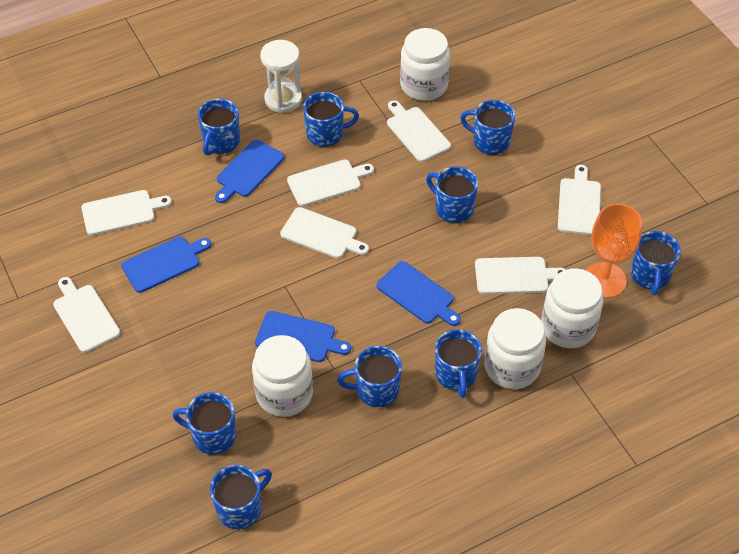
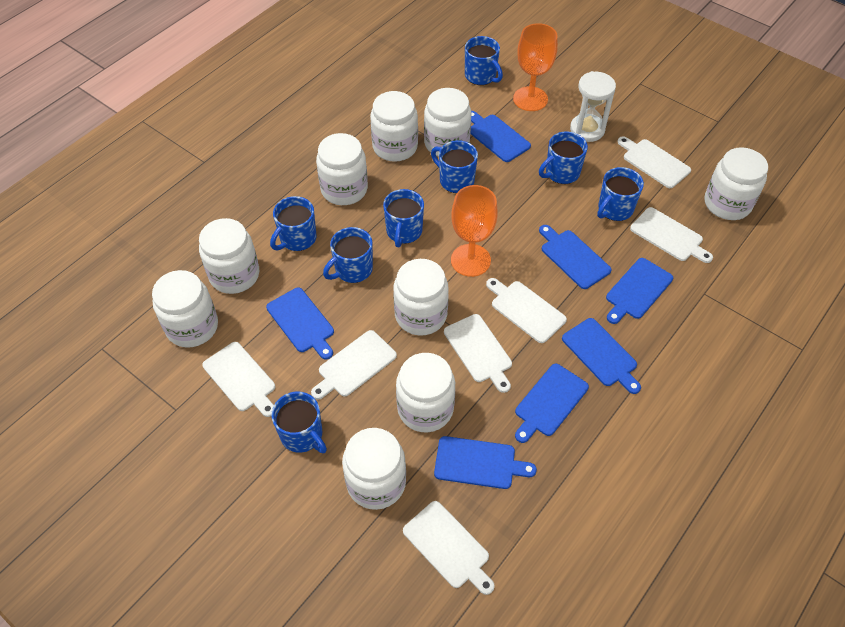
blue cutting board: 4 -> 7
blue mug: 9 -> 8
orange goblet: 1 -> 2
white jar: 4 -> 9

